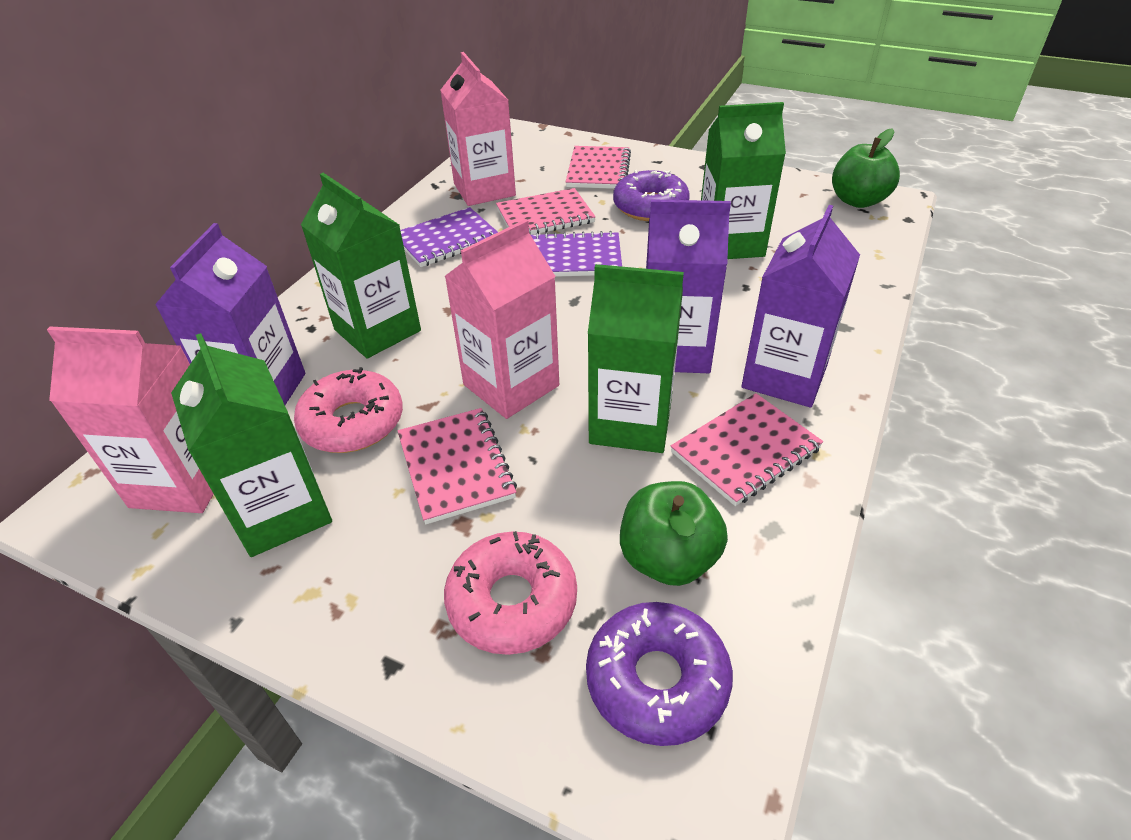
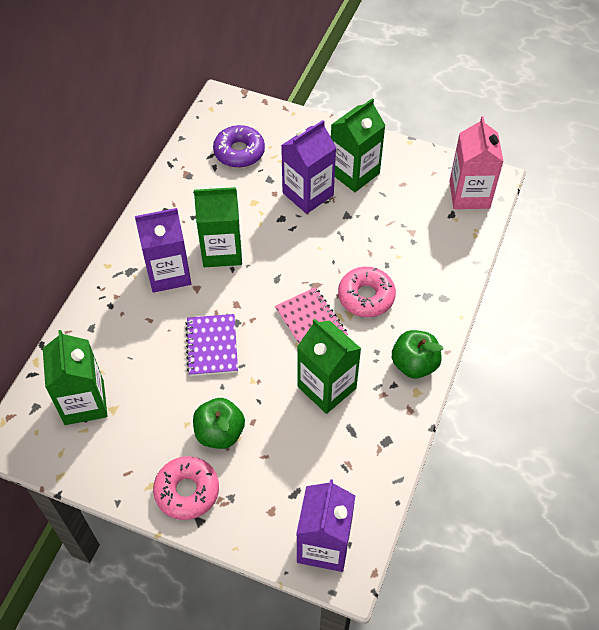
pink carton: 3 -> 1
pink notebook: 4 -> 1
purple donut: 2 -> 1
purple notebook: 2 -> 1

